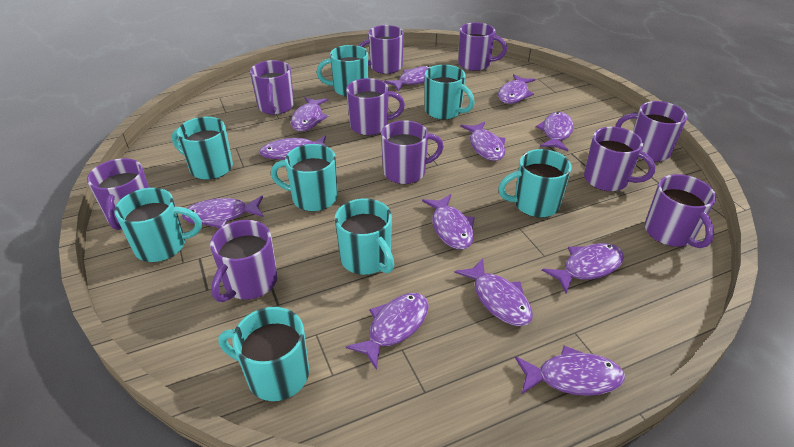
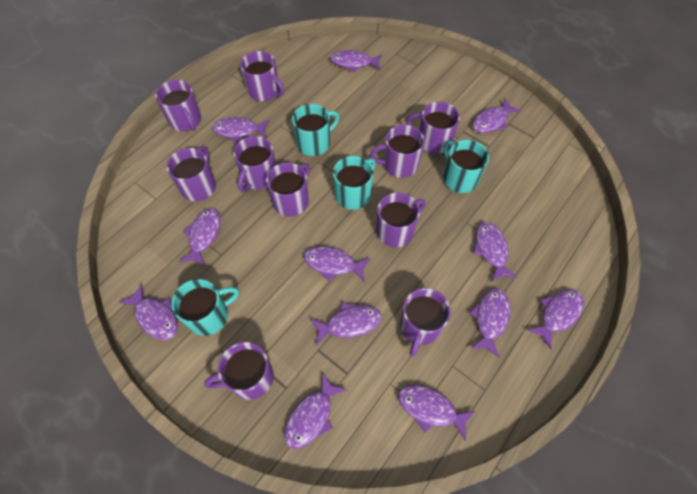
turquoise mug: 8 -> 4

